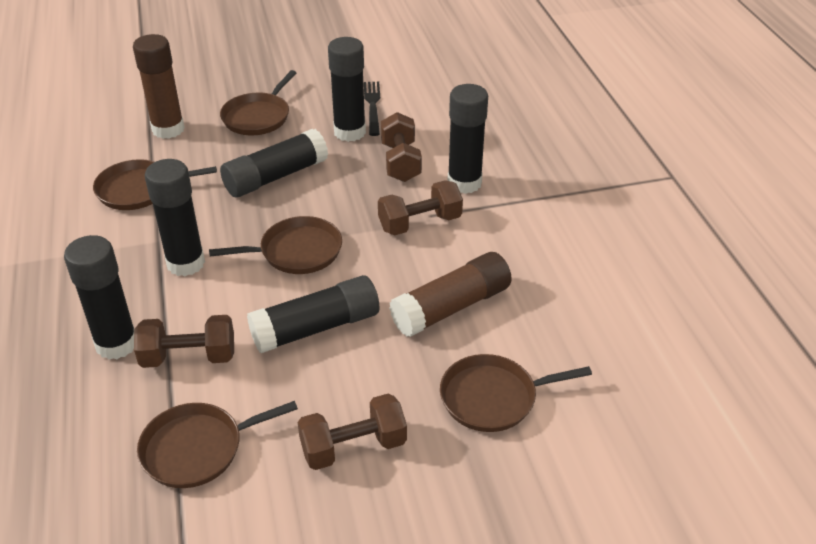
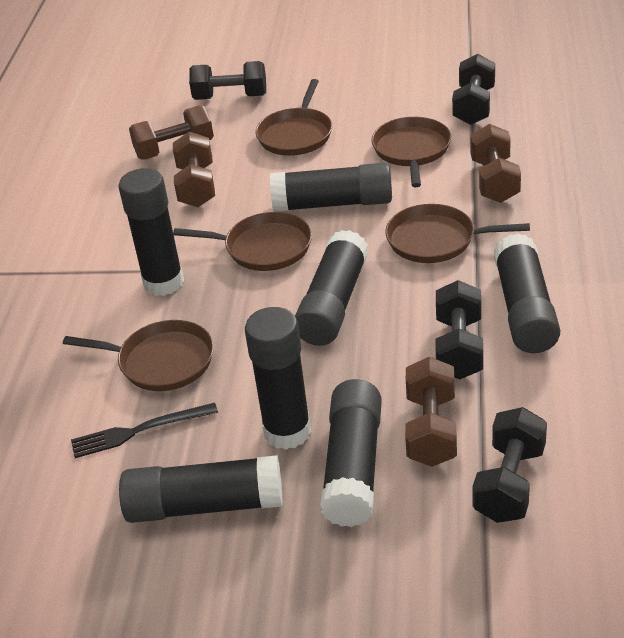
black dumbbell: 0 -> 4
black glue stick: 6 -> 7
brown glue stick: 2 -> 0

